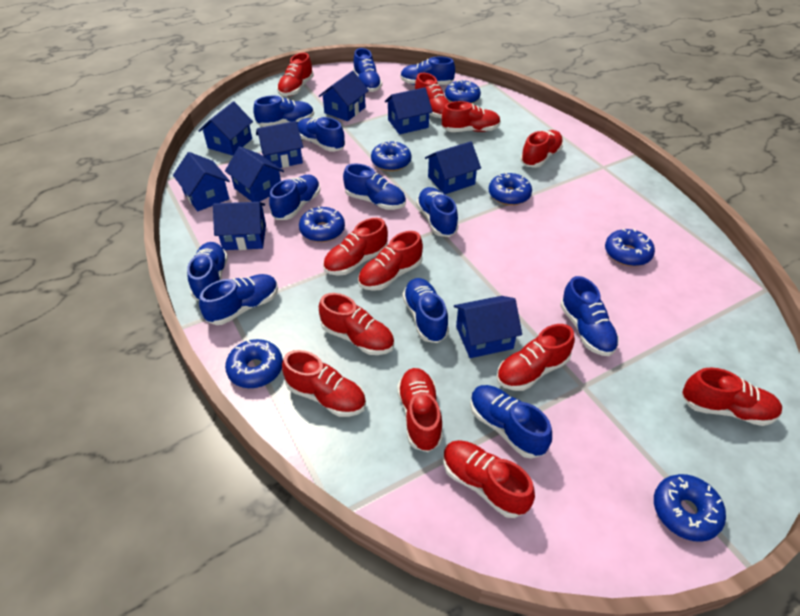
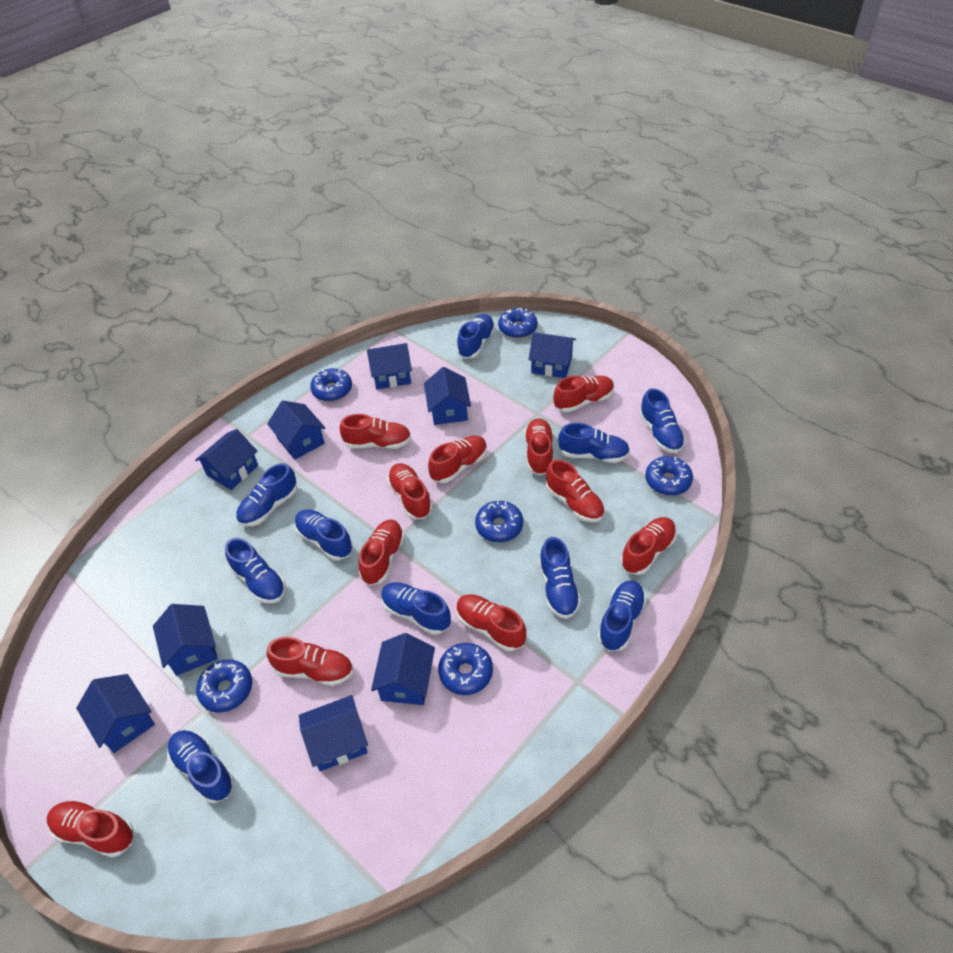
blue donut: 7 -> 6
blue shoe: 12 -> 10
red shoe: 12 -> 11

